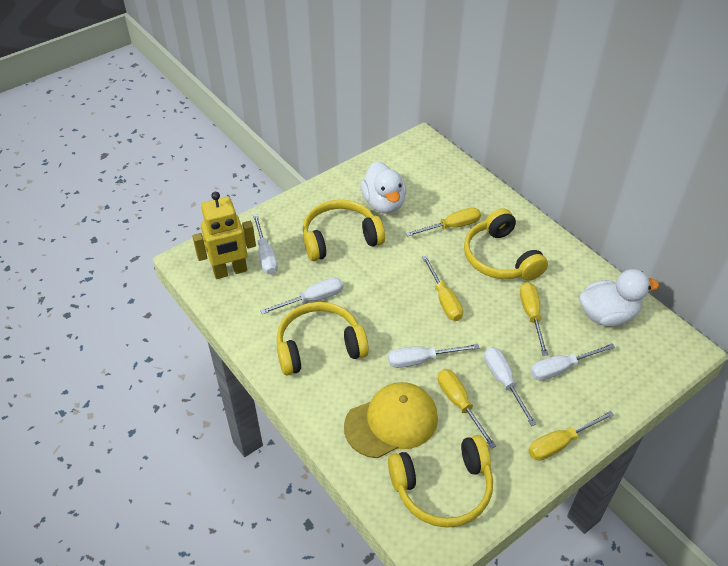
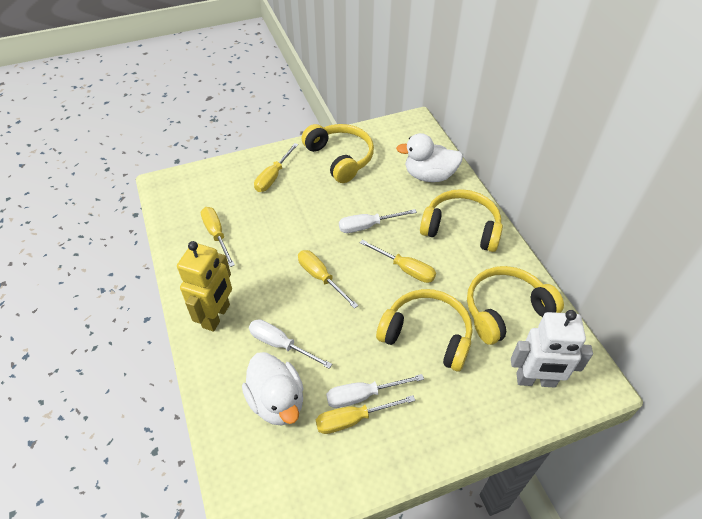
white robot: 0 -> 1
white screwdriver: 5 -> 3
yellow cap: 1 -> 0

